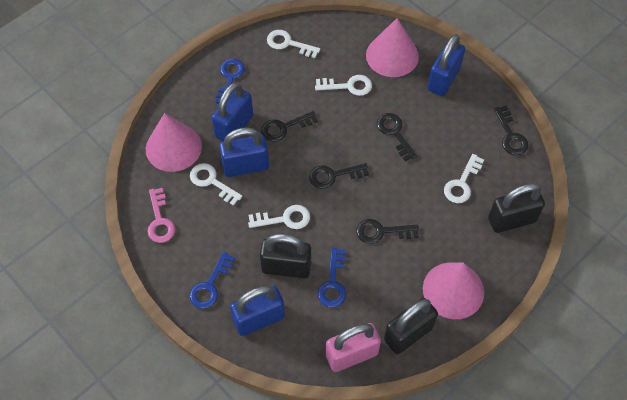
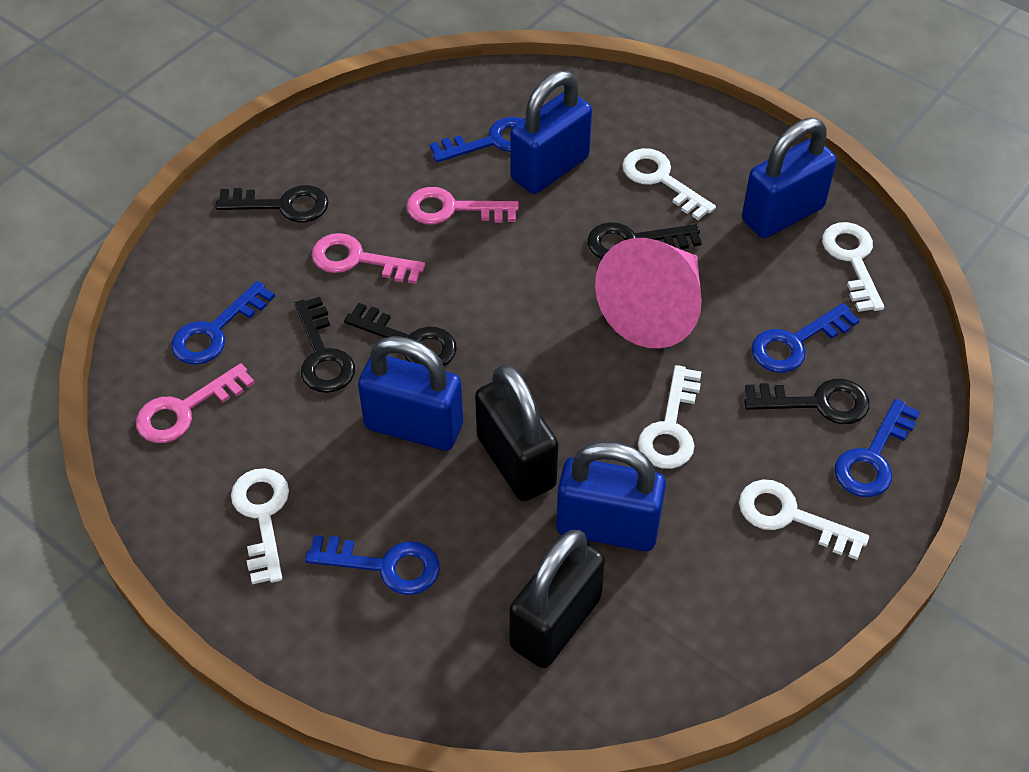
black padlock: 3 -> 2
blue key: 3 -> 5
pink cone: 3 -> 1
pink key: 1 -> 3
pink padlock: 1 -> 0

